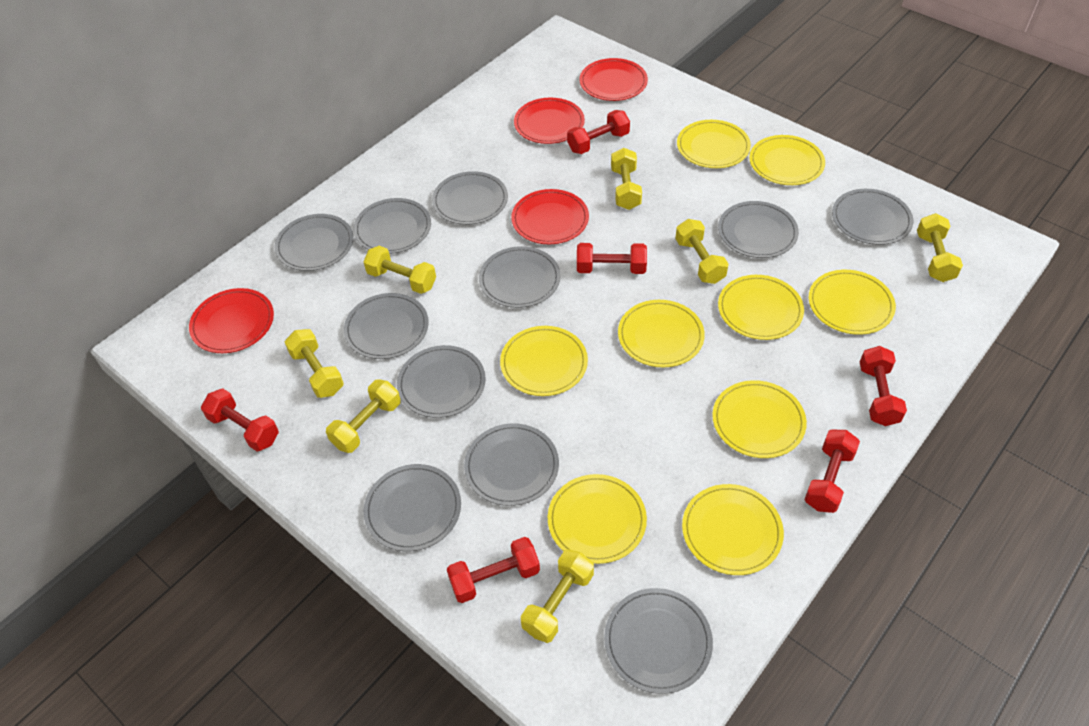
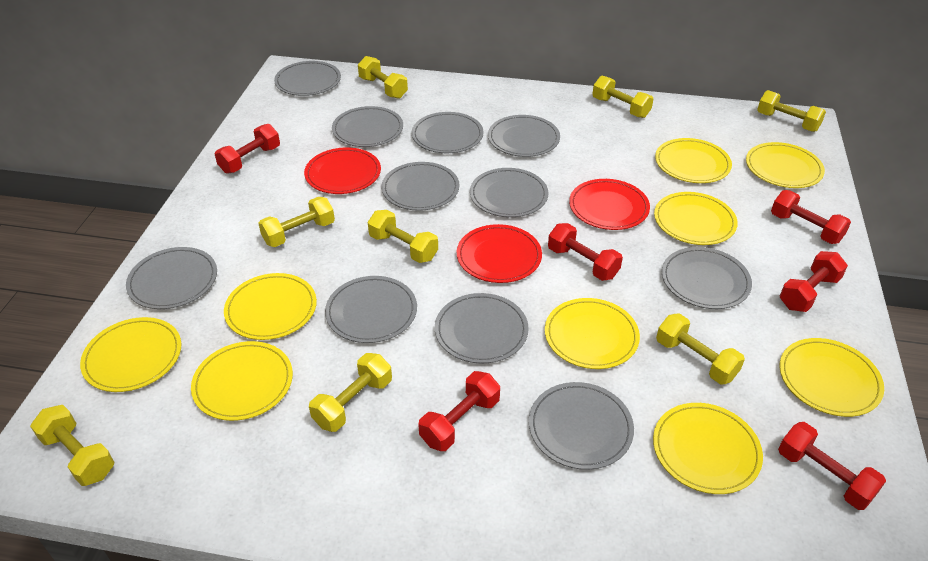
red plate: 4 -> 3
yellow dumbbell: 7 -> 8

